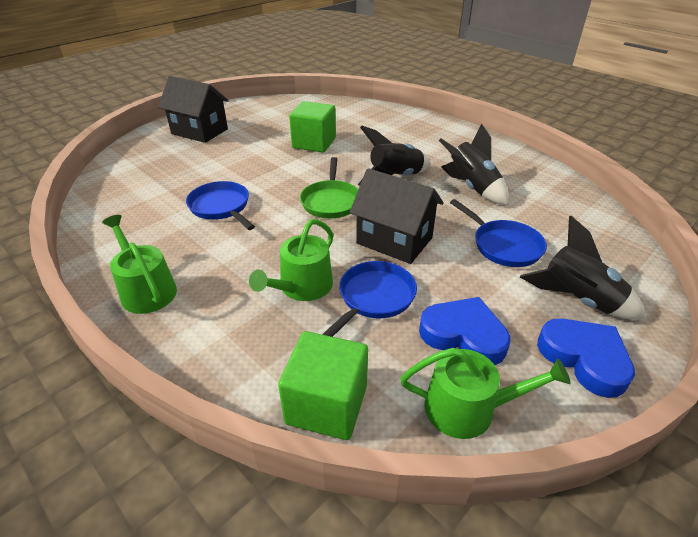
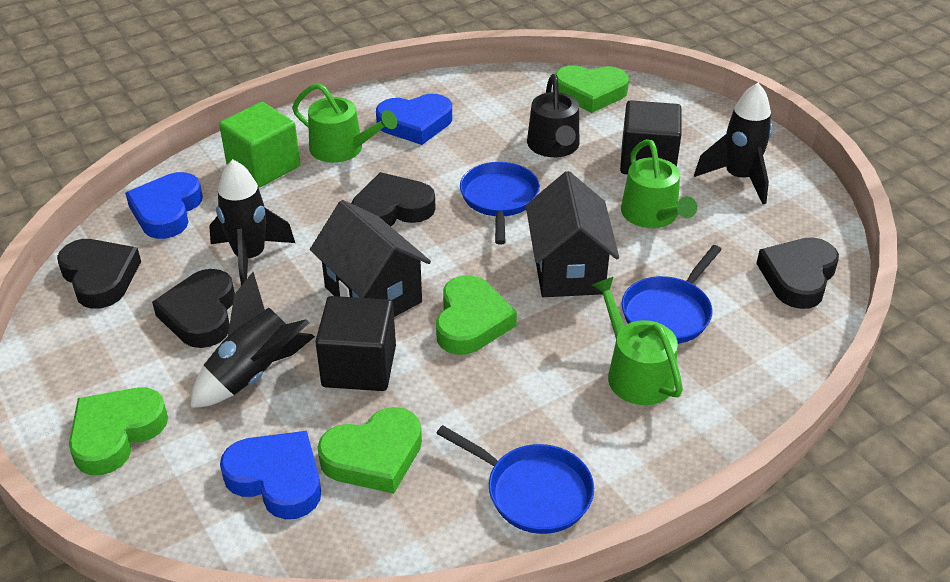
black cube: 0 -> 2
black heart: 0 -> 4
black watering can: 0 -> 1
blue heart: 2 -> 3
green cube: 2 -> 1
green heart: 0 -> 4
green pan: 1 -> 0

